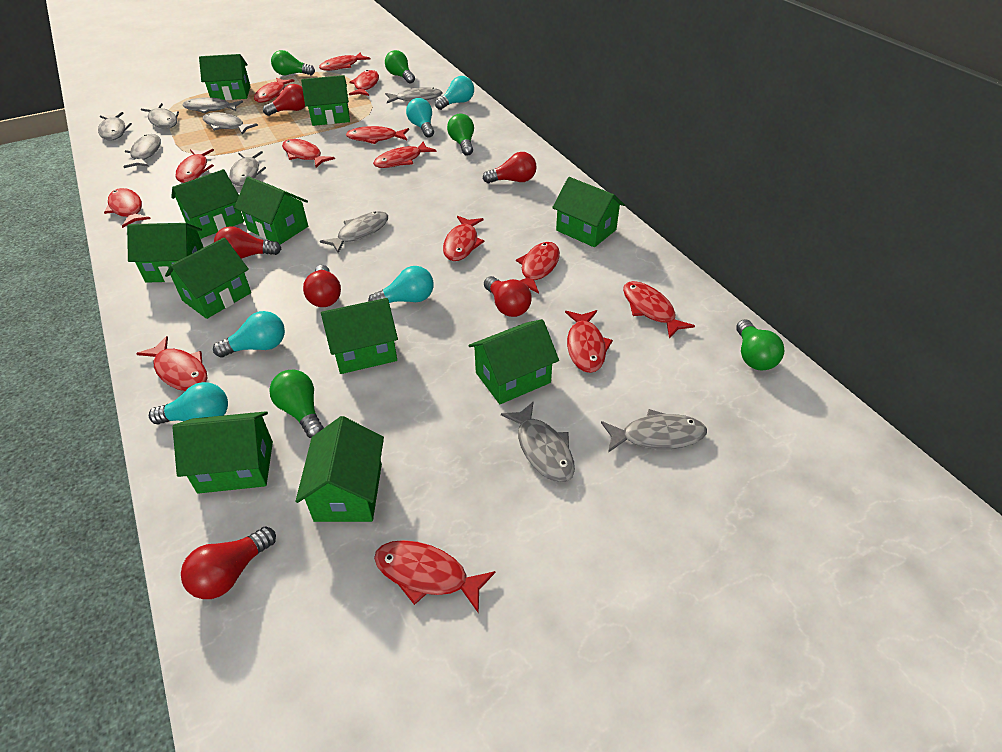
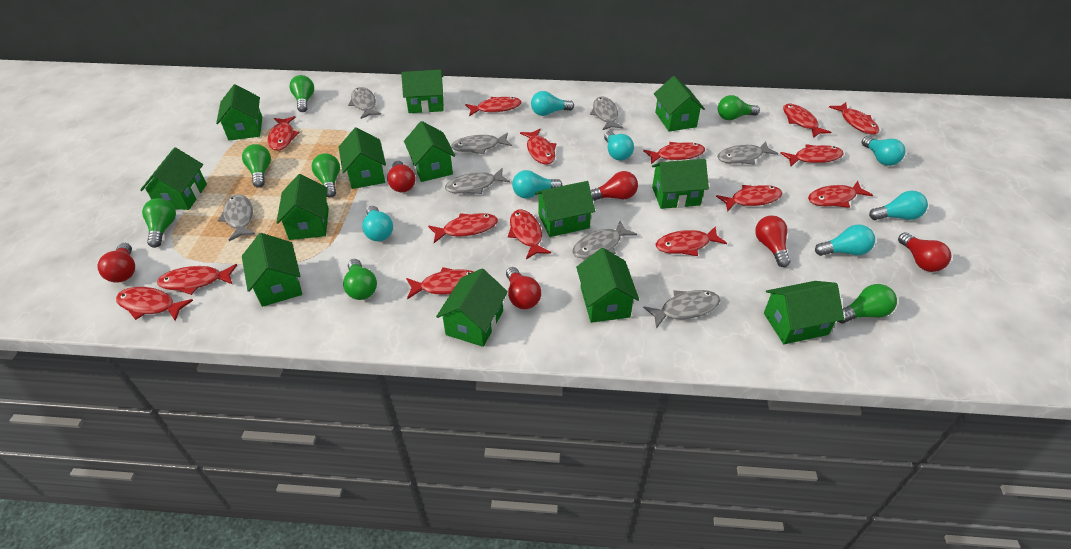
green house: 11 -> 13
green light bulb: 5 -> 7
grey fish: 10 -> 8
red fish: 14 -> 15
turquoise light bulb: 5 -> 7

